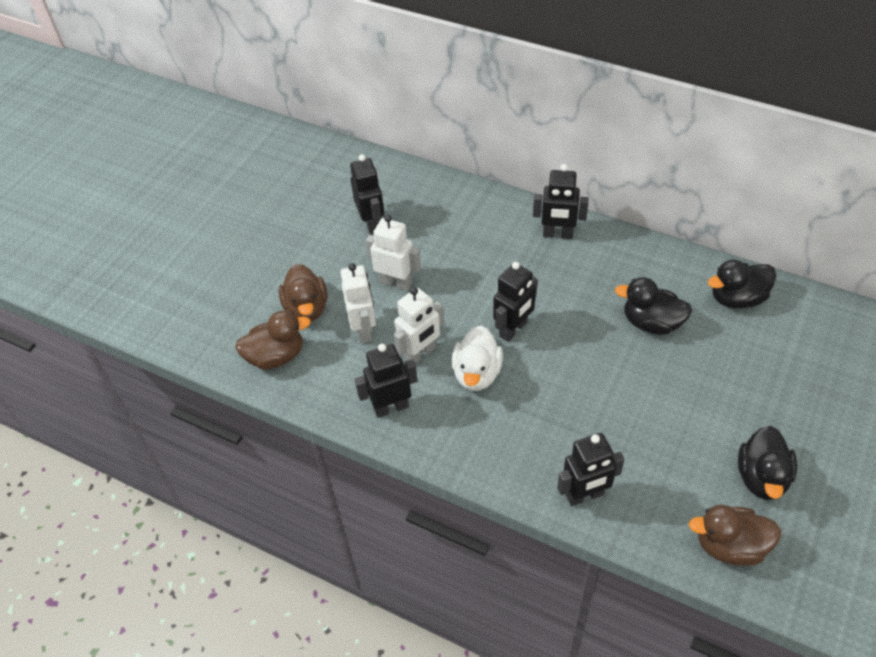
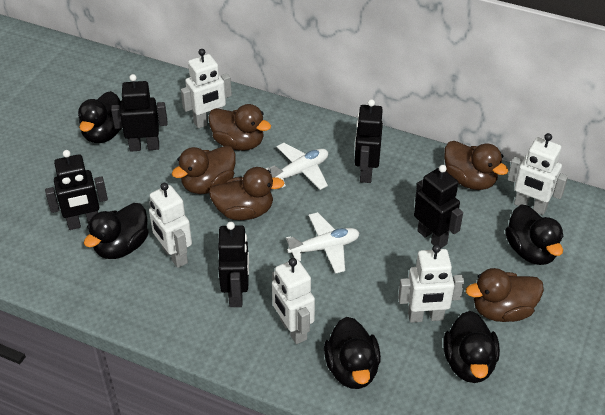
black duck: 3 -> 5
brown duck: 3 -> 5
white duck: 1 -> 0
white plane: 0 -> 2
white robot: 3 -> 5

